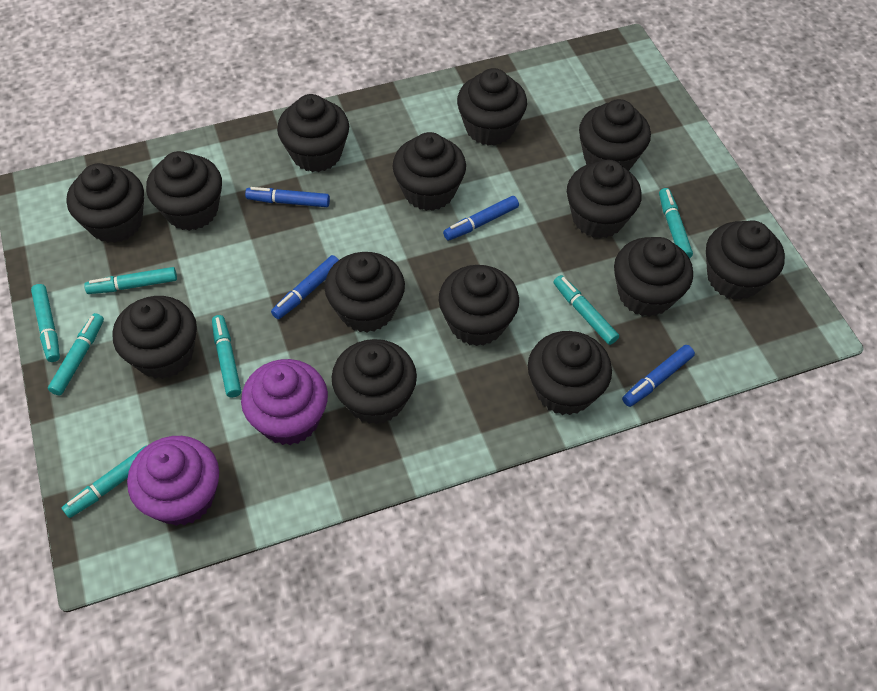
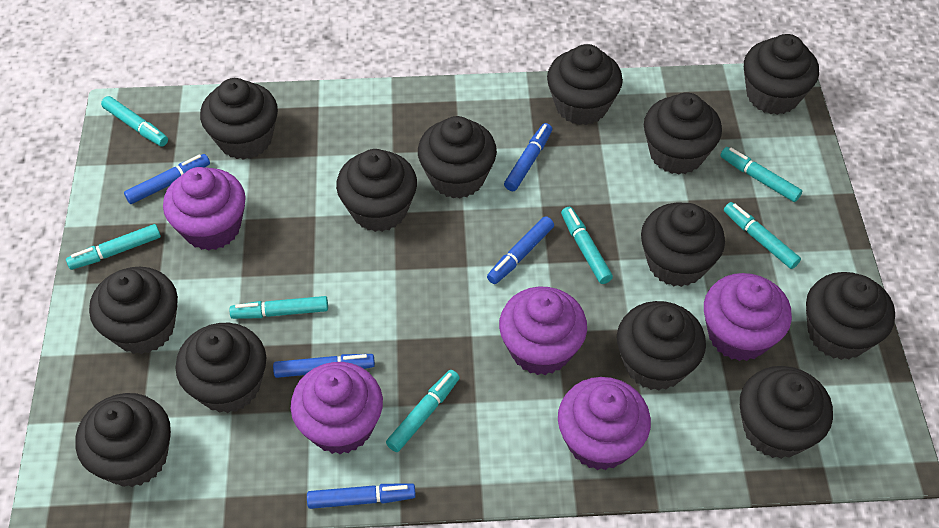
black cupcake: 14 -> 13
blue marker: 4 -> 5
purple cupcake: 2 -> 5

